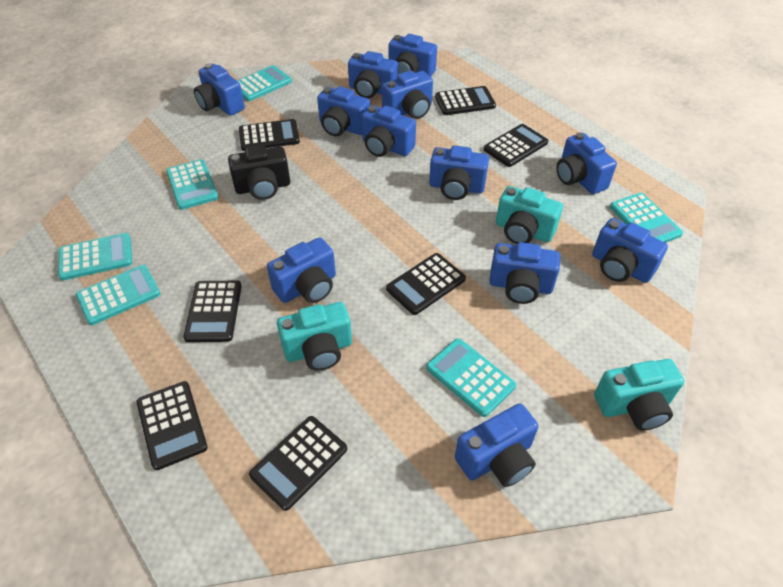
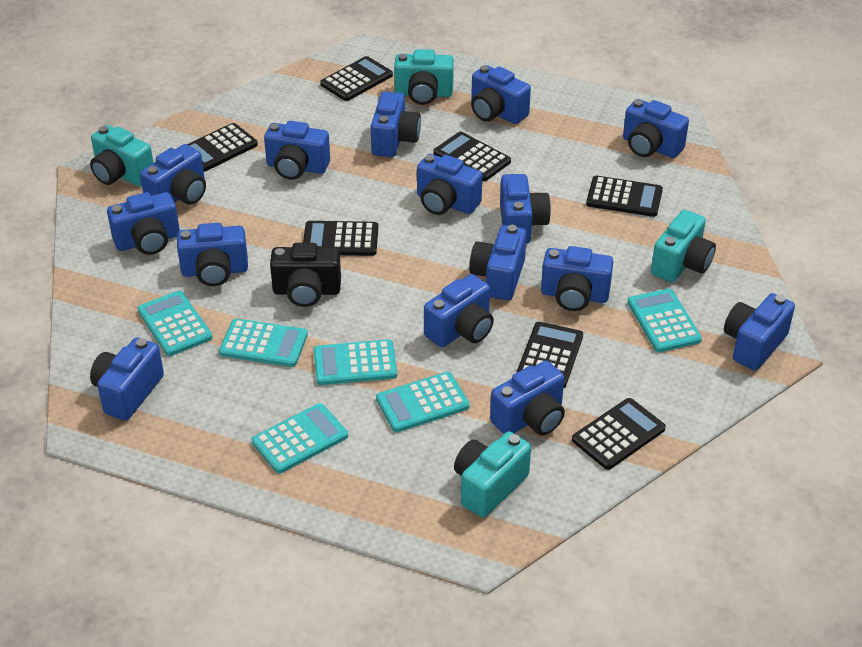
blue camera: 12 -> 15
turquoise camera: 3 -> 4

